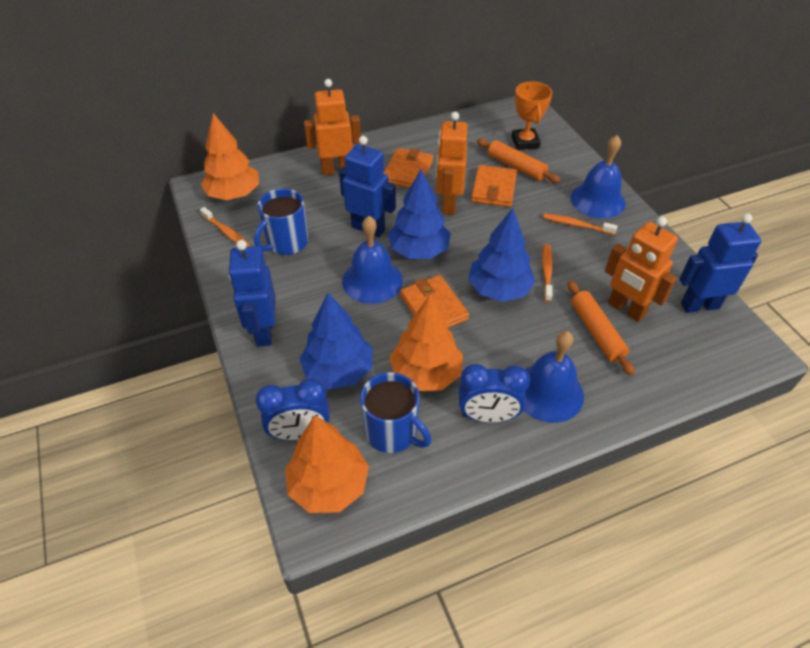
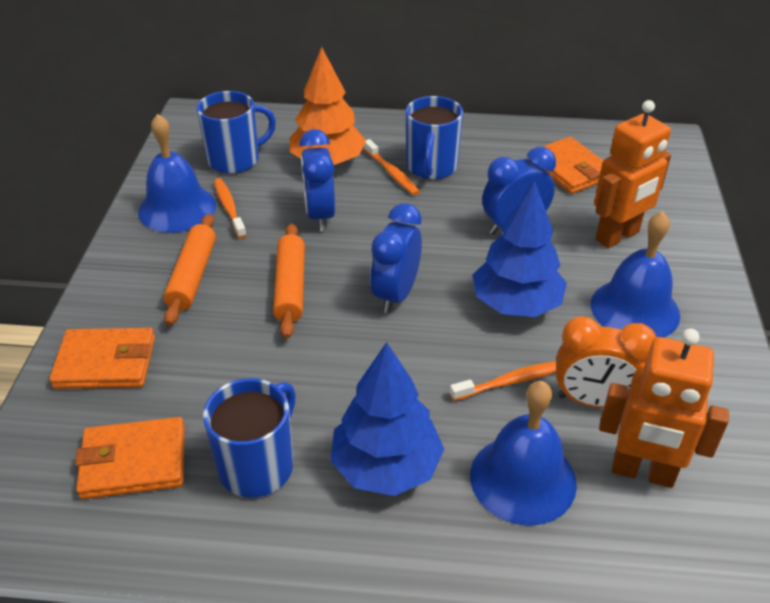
blue clock: 2 -> 3
blue mug: 2 -> 3
blue robot: 3 -> 0
blue tree: 3 -> 2
orange clock: 0 -> 1
orange robot: 3 -> 2
orange tree: 3 -> 1
orange trophy: 1 -> 0

